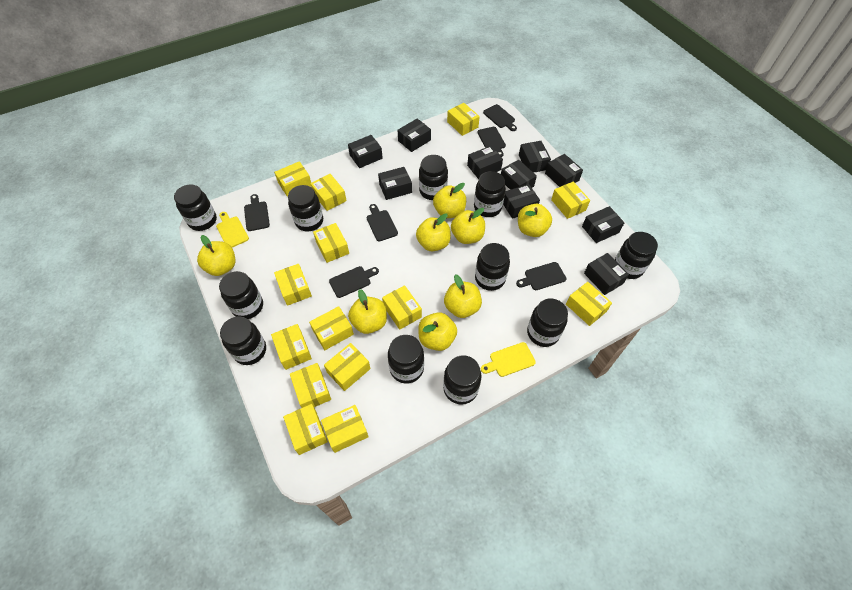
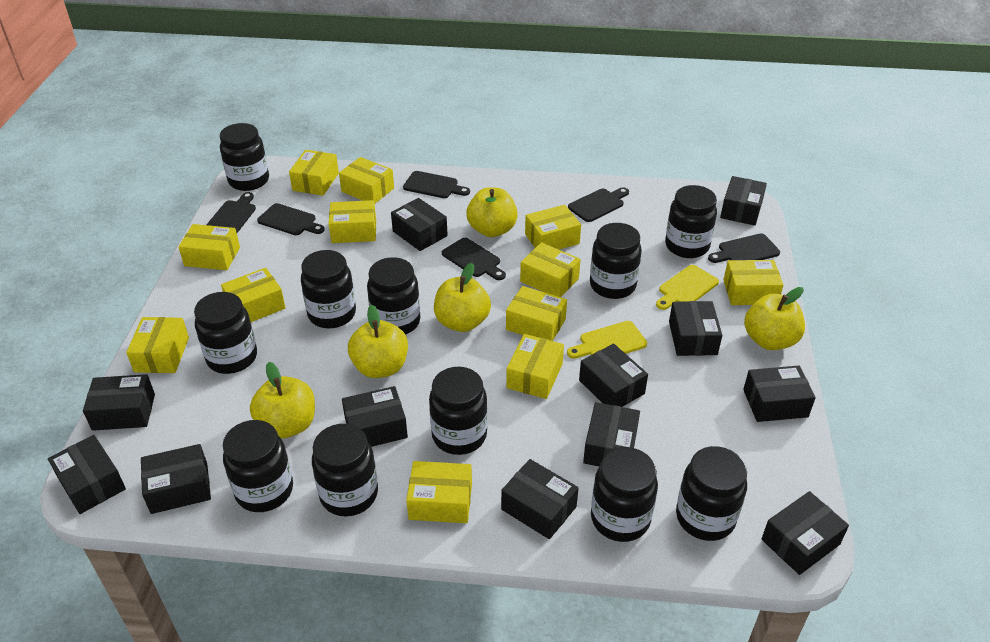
black box: 10 -> 12
yellow apple: 8 -> 5
yellow box: 14 -> 12

